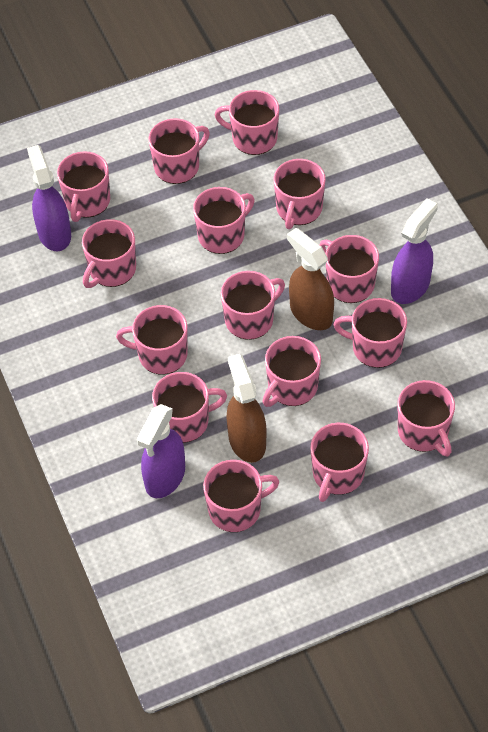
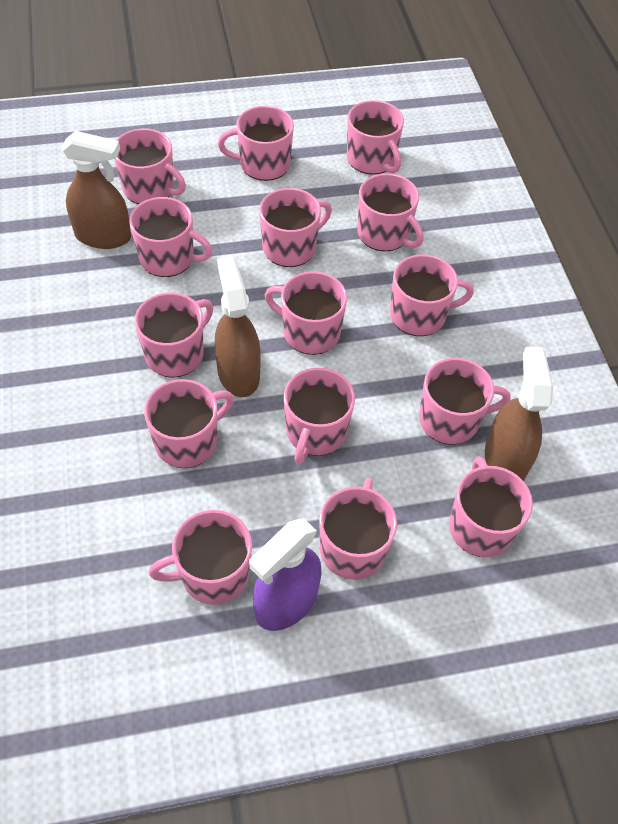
brown spray bottle: 2 -> 3
purple spray bottle: 3 -> 1

